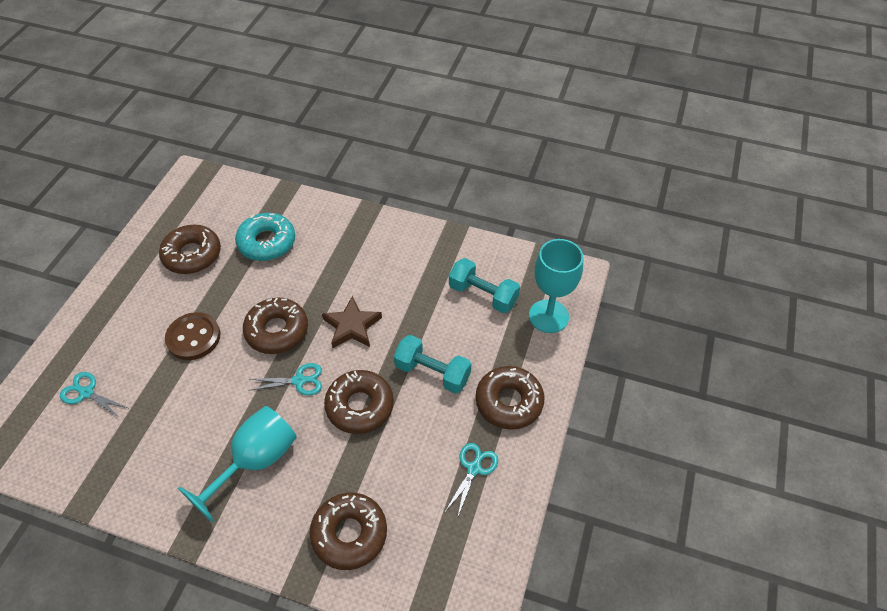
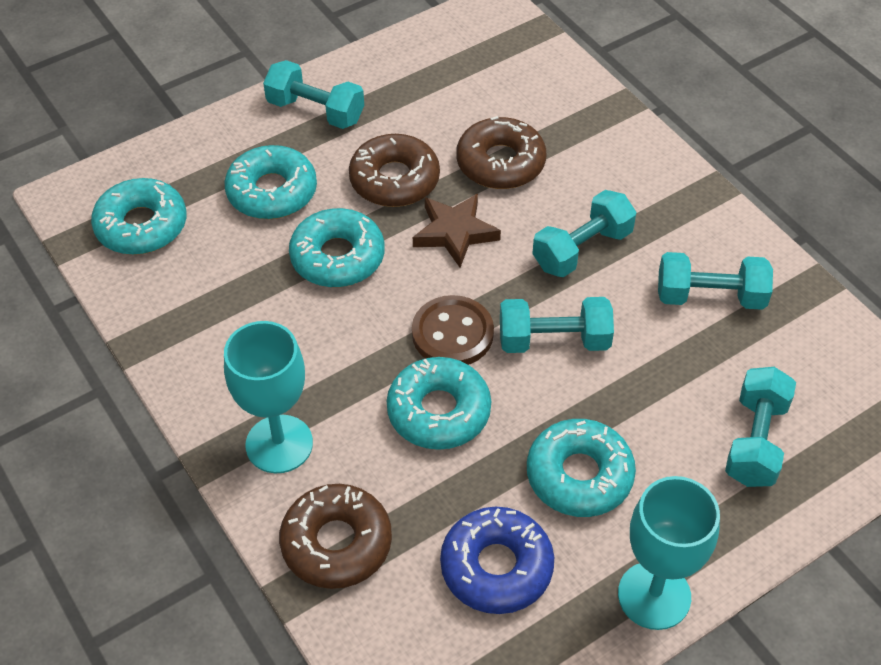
blue donut: 0 -> 1
brown donut: 5 -> 3
turquoise donut: 1 -> 5
turquoise dumbbell: 2 -> 5
turquoise scissors: 3 -> 0

